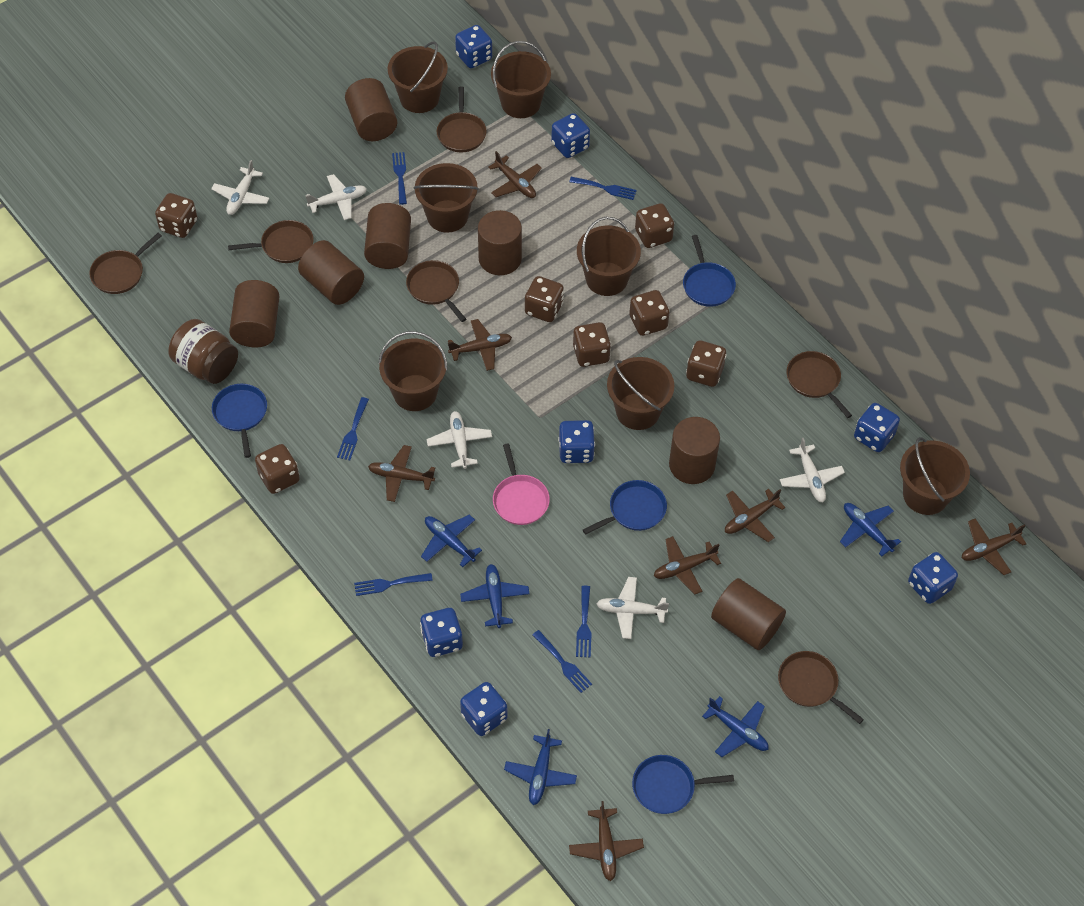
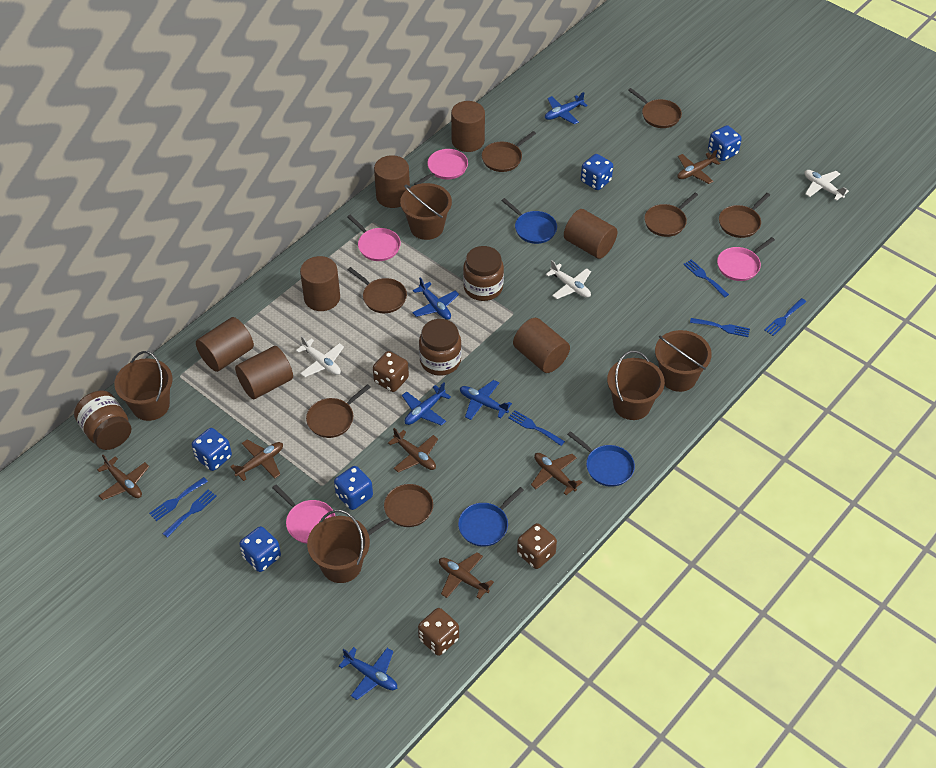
blue dice: 7 -> 5
blue pan: 4 -> 3
brown bucket: 7 -> 5
brown dice: 7 -> 3
brown jar: 1 -> 3
brown pan: 6 -> 7
brown plane: 7 -> 6
pink pan: 1 -> 4
white plane: 5 -> 3

